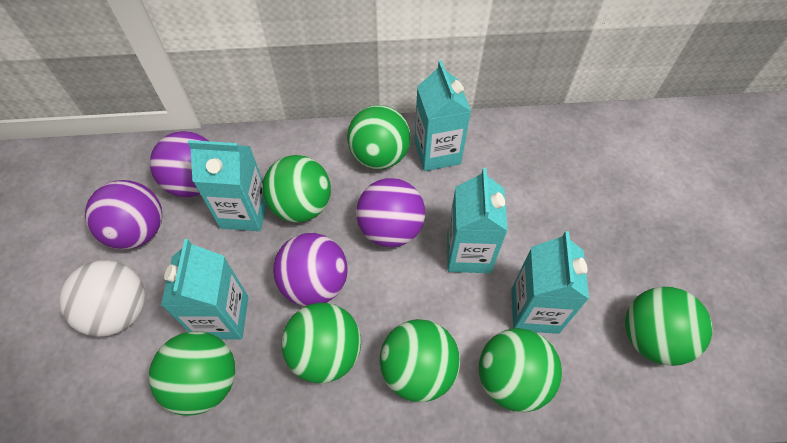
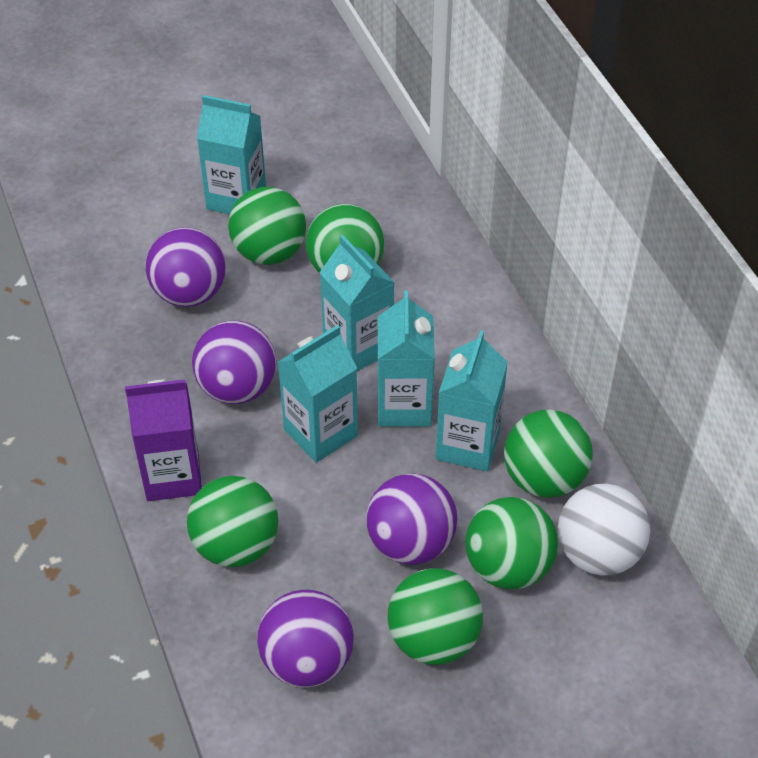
green ball: 7 -> 6
purple carton: 0 -> 1

